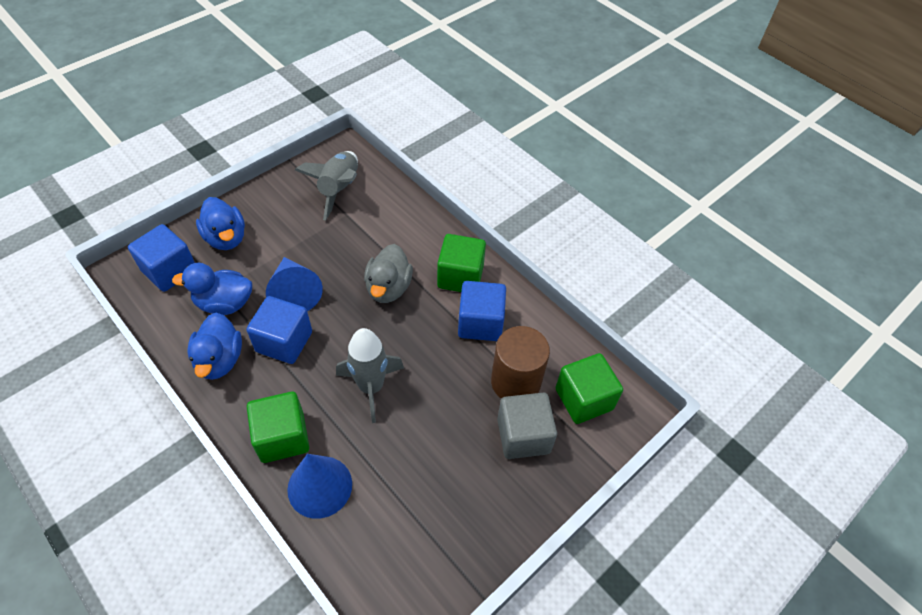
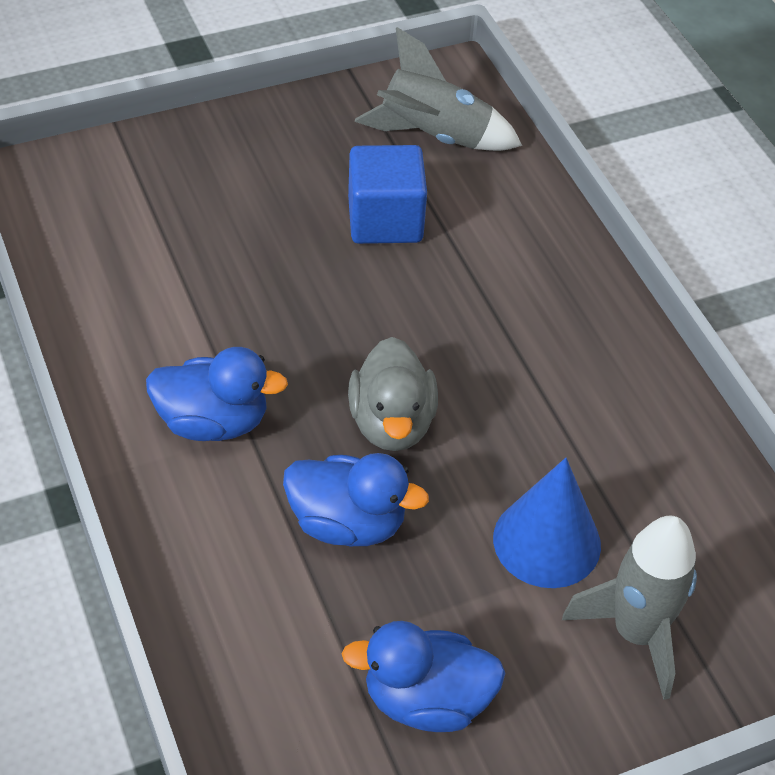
blue cone: 2 -> 1
blue cube: 3 -> 1
brown cylinder: 1 -> 0
green cube: 3 -> 0
grey cube: 1 -> 0

